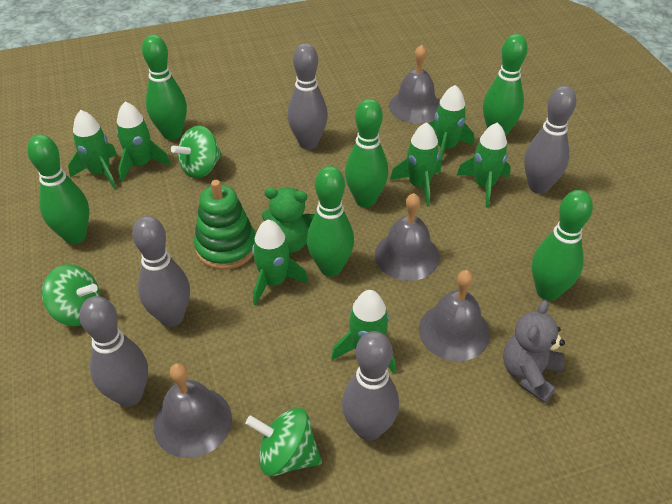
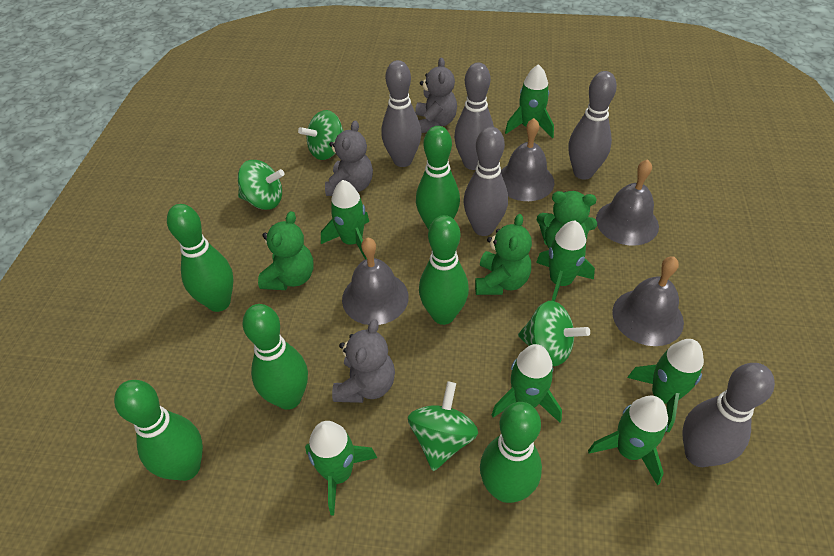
green spinning top: 3 -> 4
green stacking toy: 1 -> 0
green teddy bear: 1 -> 3
grey teddy bear: 1 -> 3

